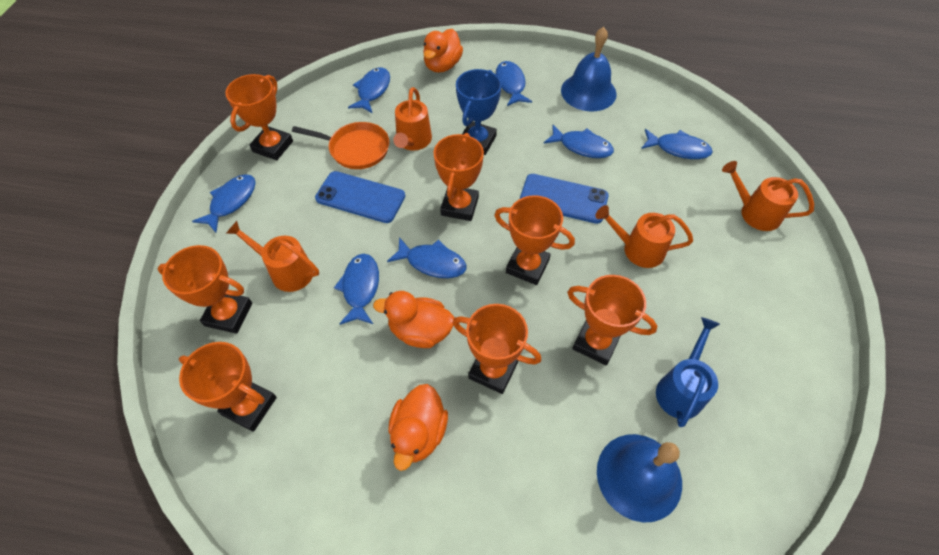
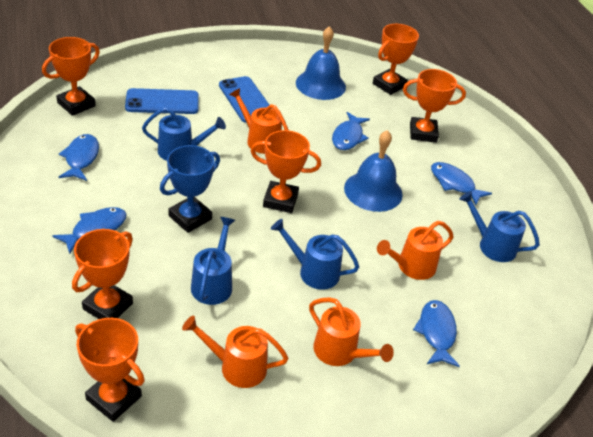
blue fish: 7 -> 5
blue watering can: 1 -> 4
orange duck: 3 -> 0
orange pan: 1 -> 0
orange trophy: 7 -> 6

